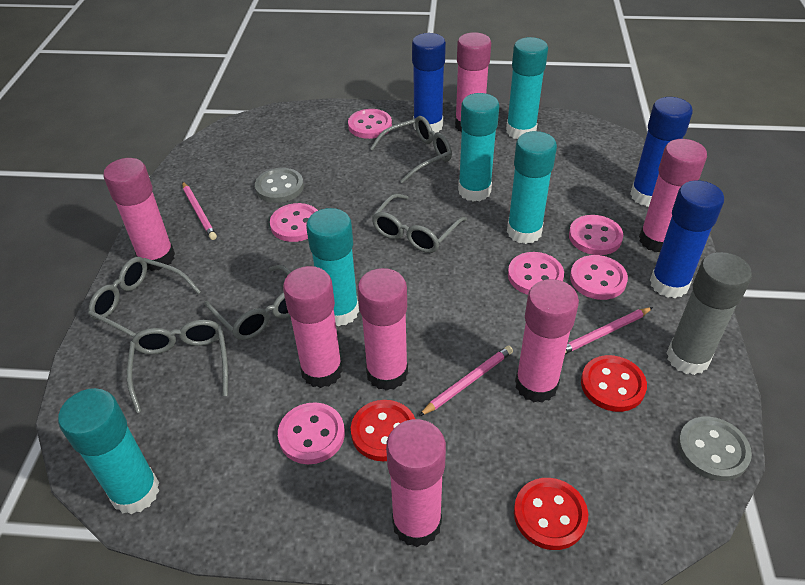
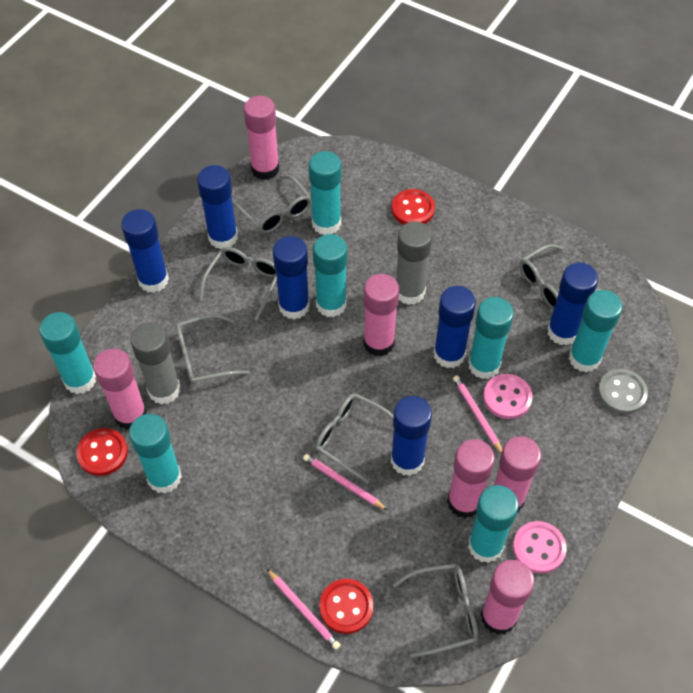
blue glue stick: 3 -> 6
grey button: 2 -> 1
grey glasses: 5 -> 6
grey glue stick: 1 -> 2
pink button: 6 -> 2
pink glue stick: 7 -> 6
turquoise glue stick: 5 -> 7

